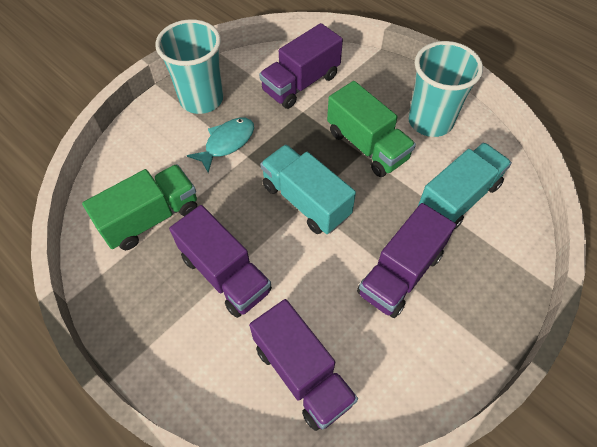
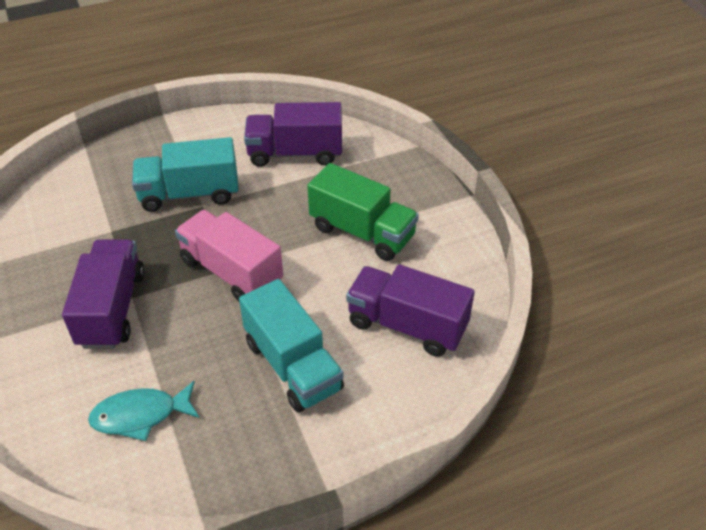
green truck: 2 -> 1
pink truck: 0 -> 1
purple truck: 4 -> 3
turquoise cup: 2 -> 0

